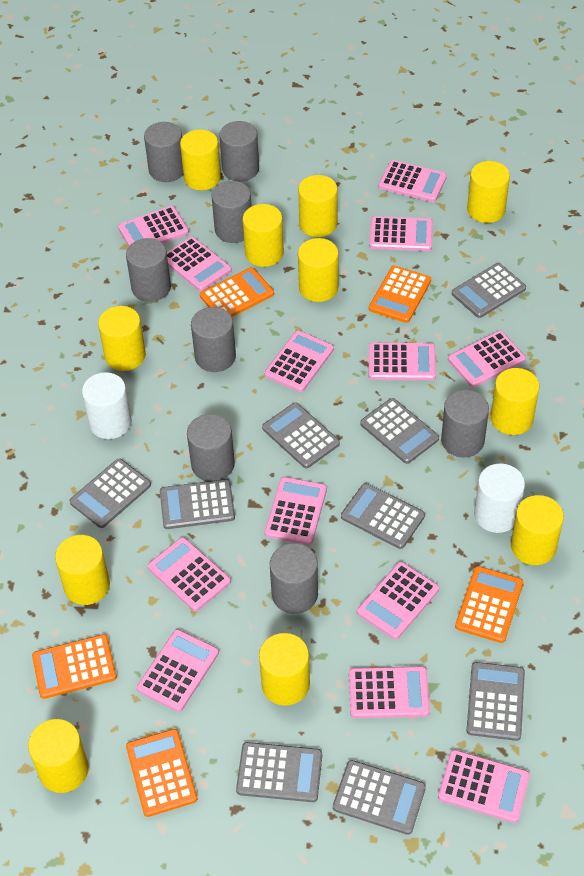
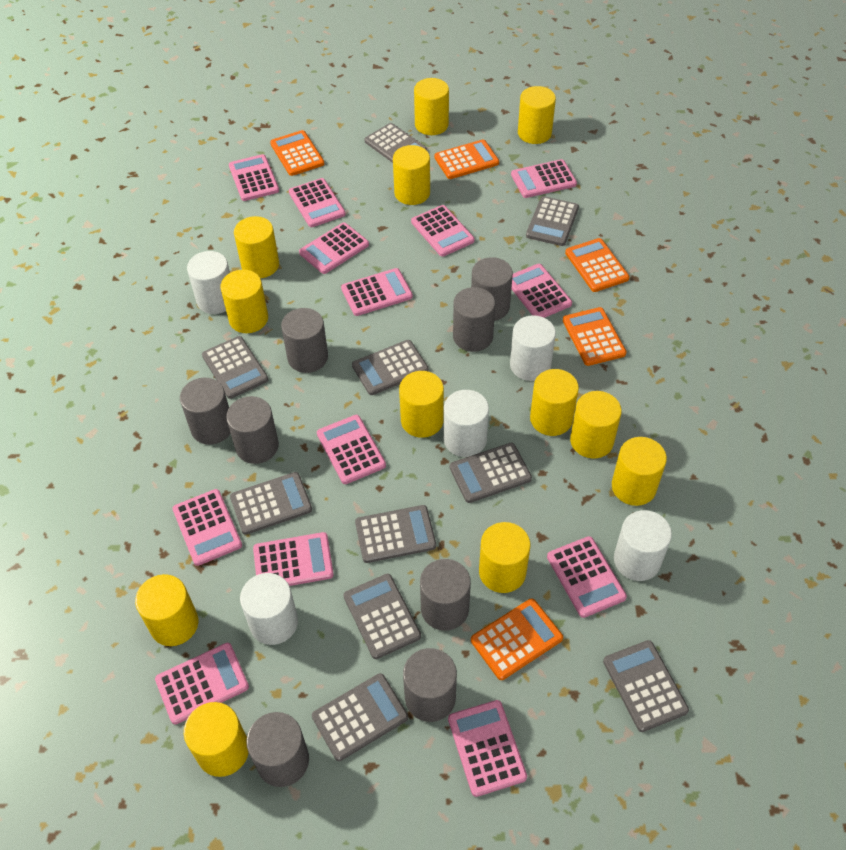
grey calculator: 9 -> 10
white cylinder: 2 -> 5
yellow cylinder: 11 -> 12

